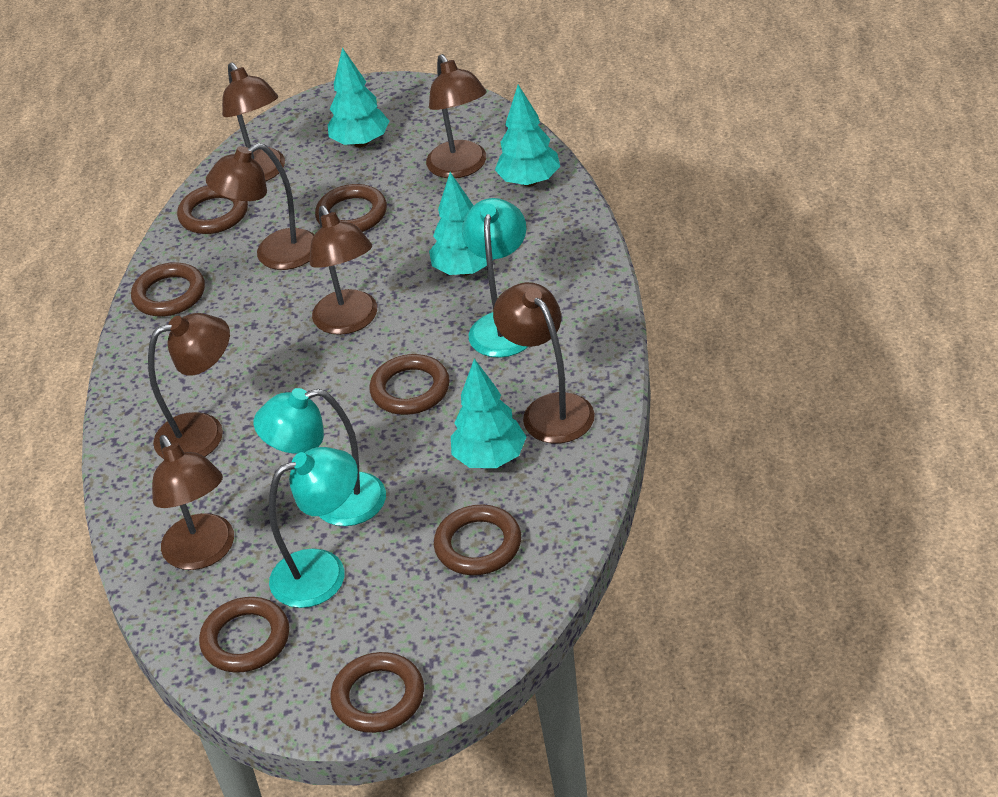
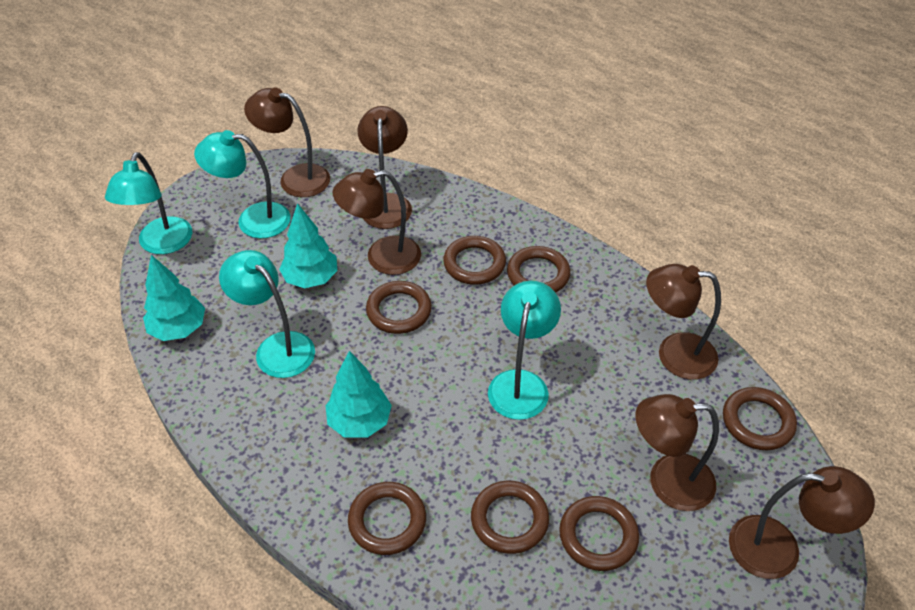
brown lamp: 7 -> 6
turquoise lamp: 3 -> 4
turquoise tree: 4 -> 3

